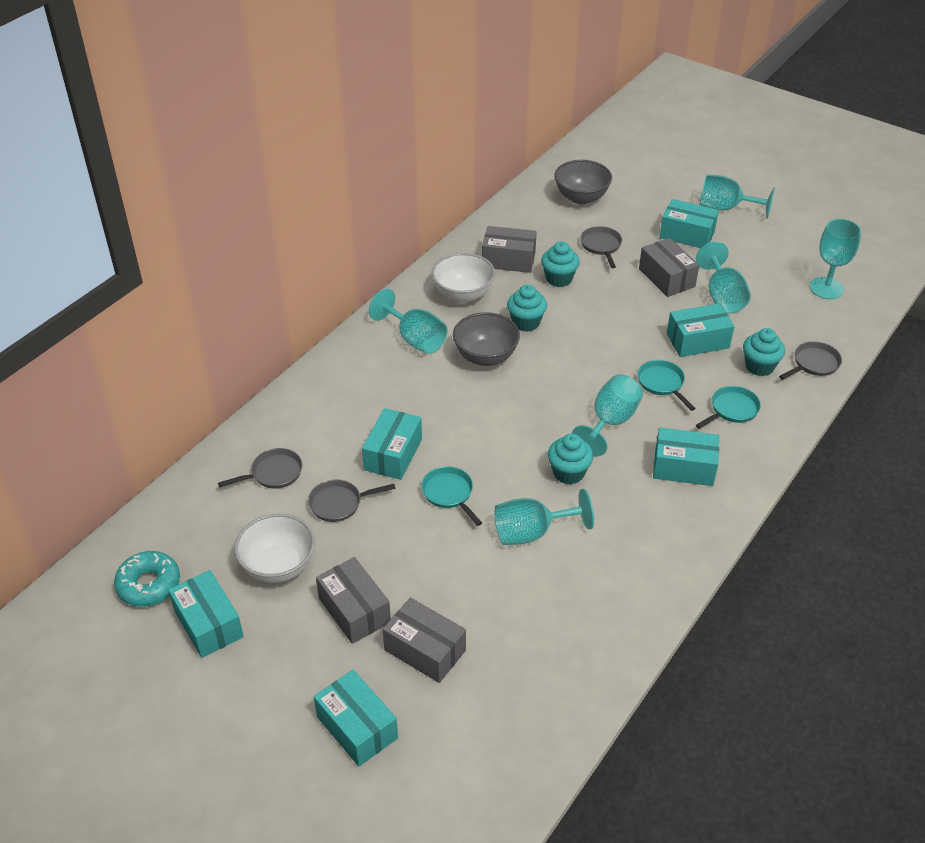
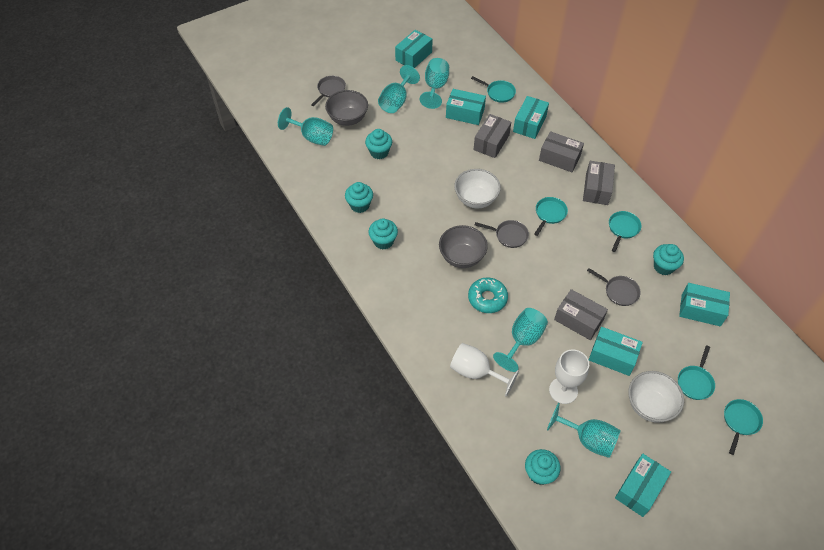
grey pan: 4 -> 3
turquoise cupcake: 4 -> 5
turquoise goblet: 6 -> 5
turquoise pan: 3 -> 5
white goblet: 0 -> 2

